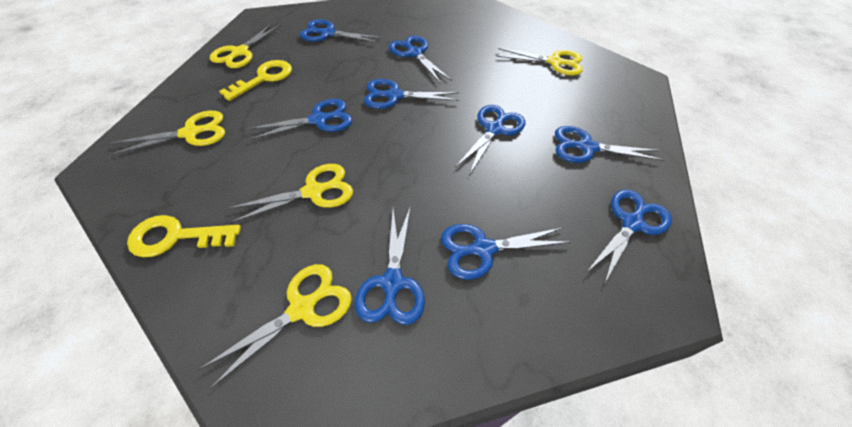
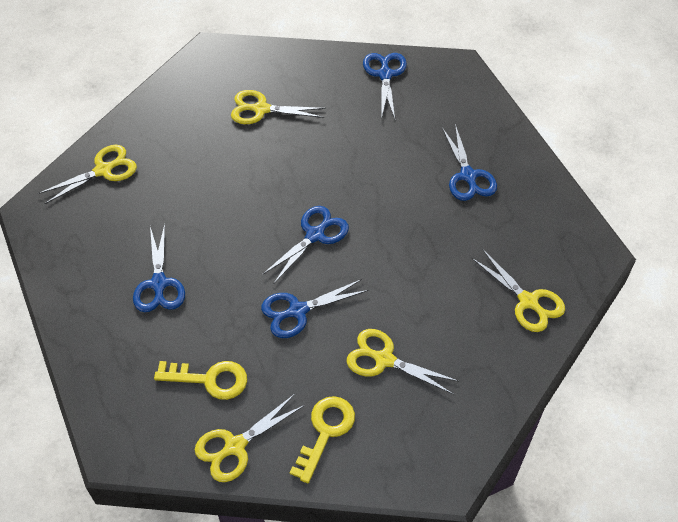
blue scissors: 9 -> 5

